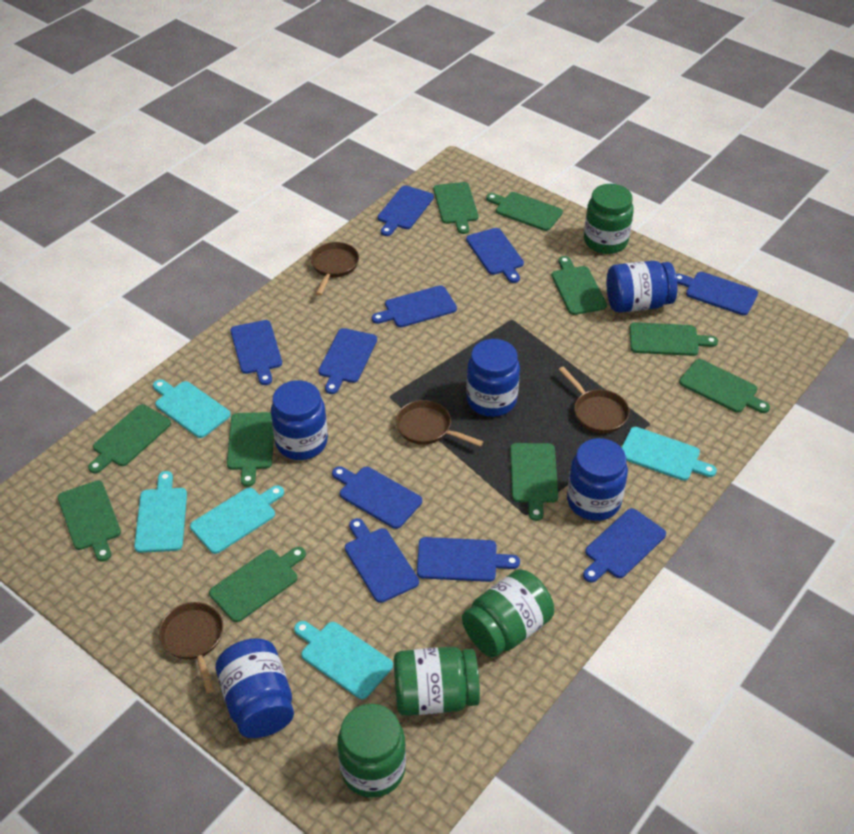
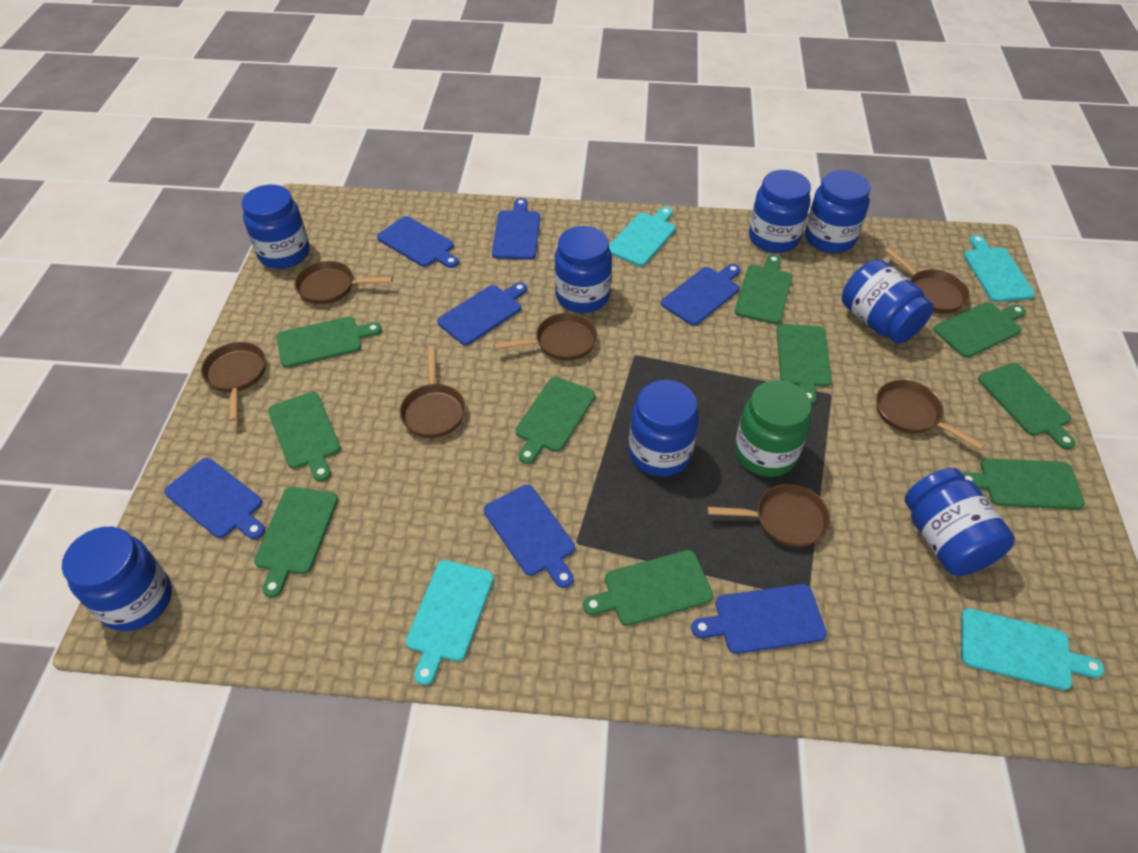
blue cutting board: 10 -> 7
blue jar: 5 -> 8
brown pan: 4 -> 7
green jar: 4 -> 1
turquoise cutting board: 5 -> 4

